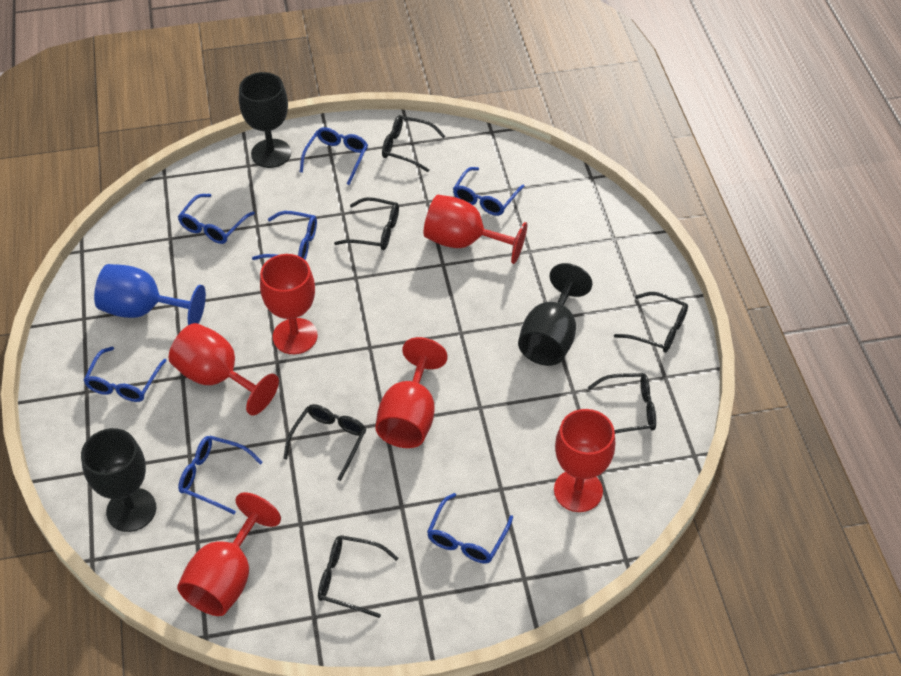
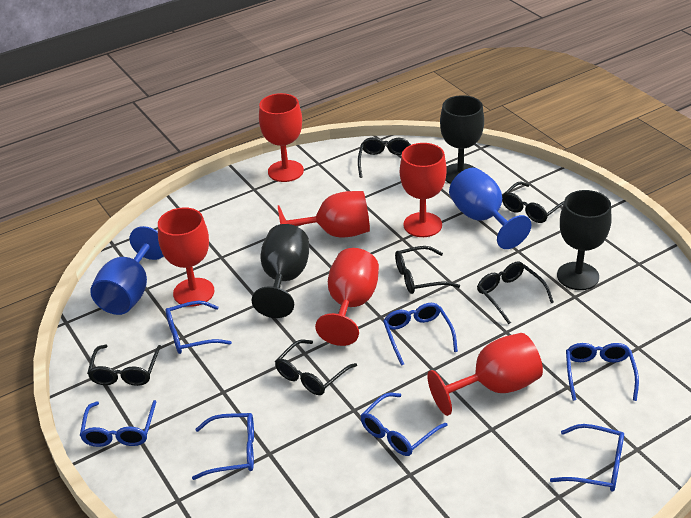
blue goblet: 1 -> 2

